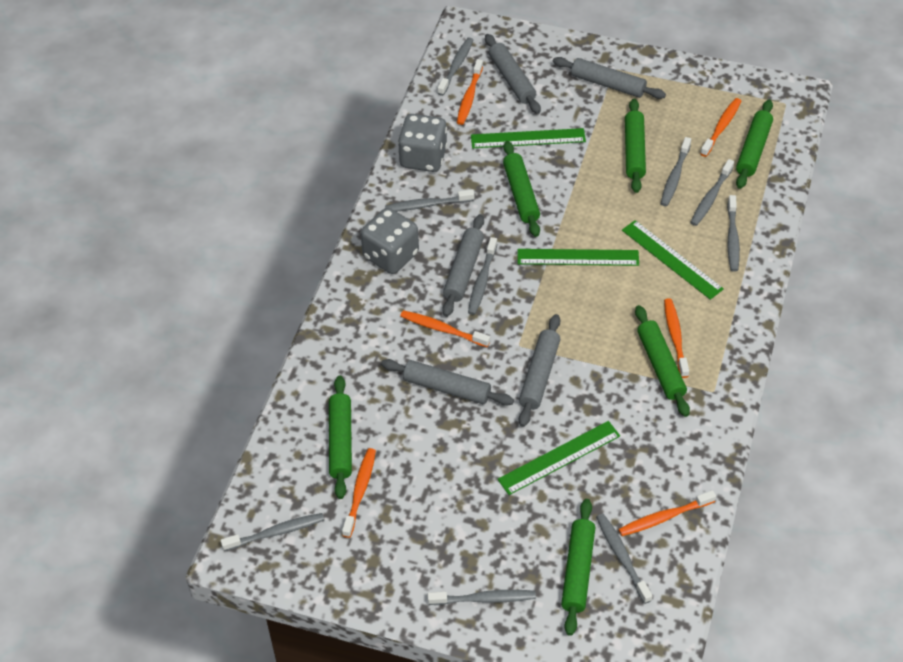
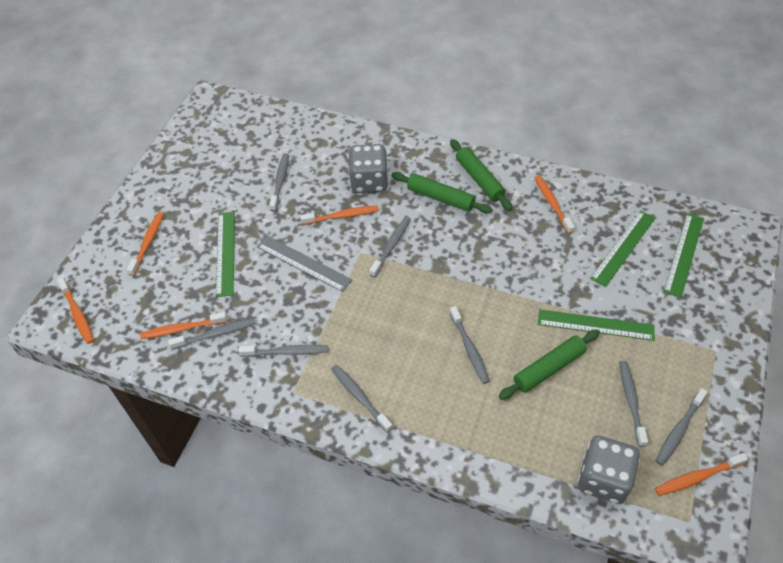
green rolling pin: 6 -> 3
grey rolling pin: 5 -> 0
grey ruler: 0 -> 1
grey toothbrush: 9 -> 8

